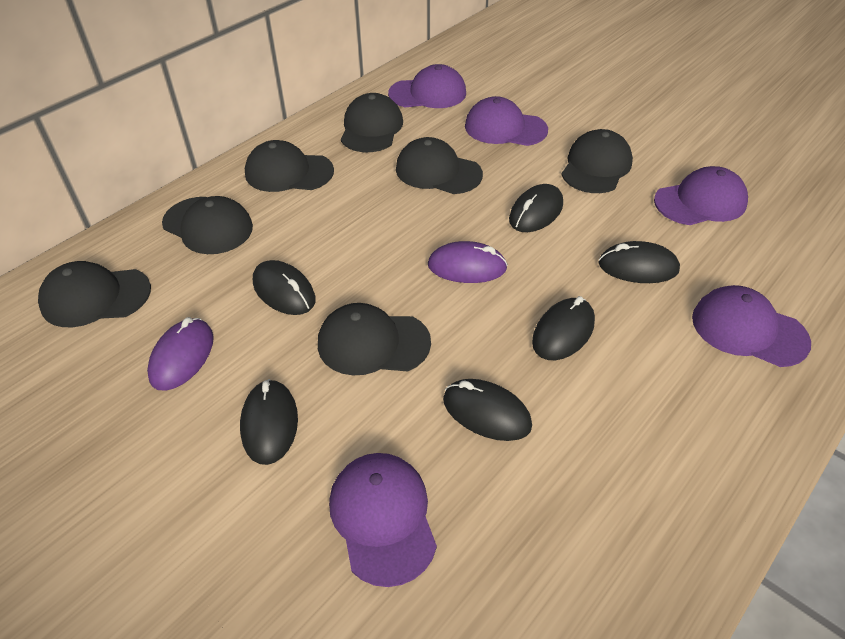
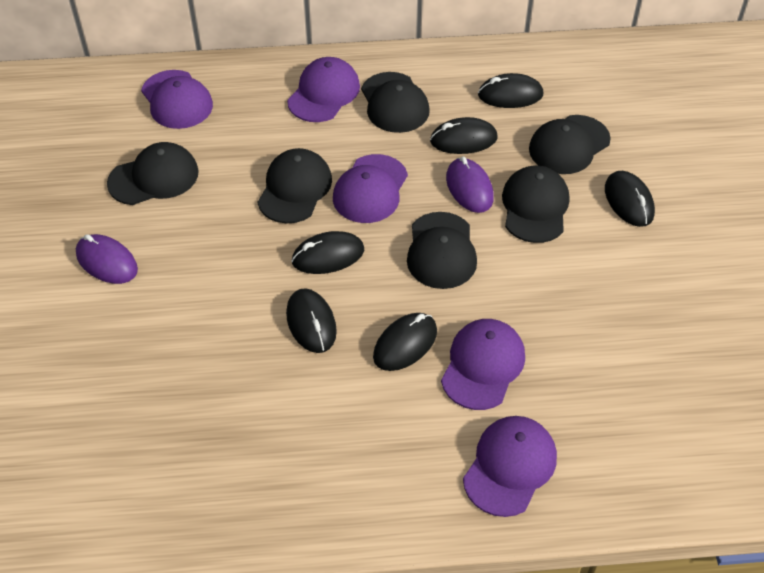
black cap: 7 -> 6

